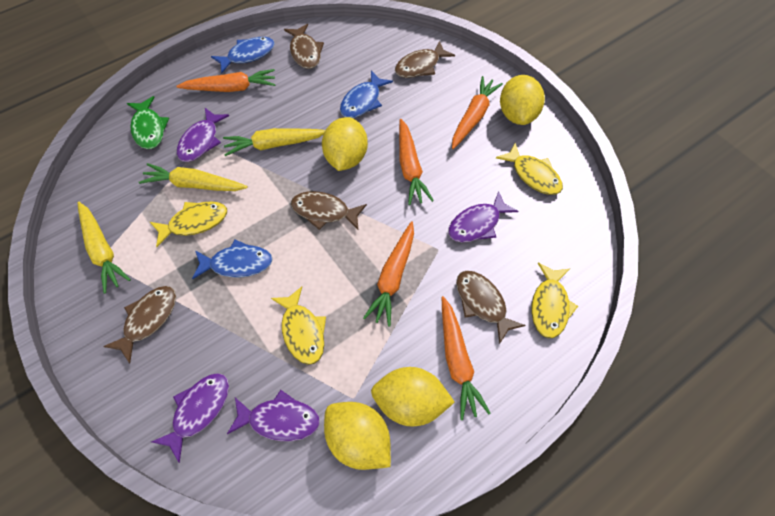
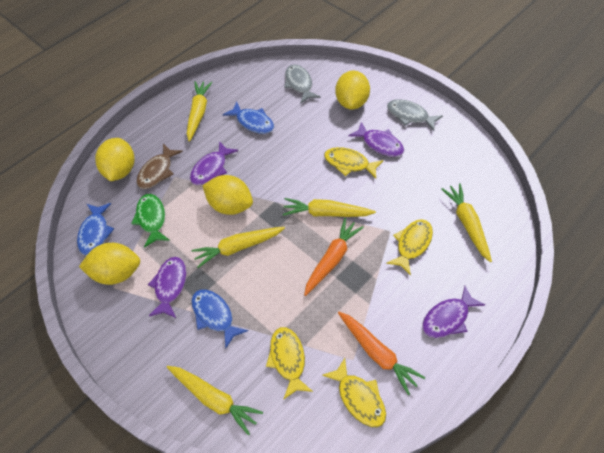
brown fish: 5 -> 1
grey fish: 0 -> 2
orange carrot: 5 -> 2
yellow carrot: 3 -> 5

